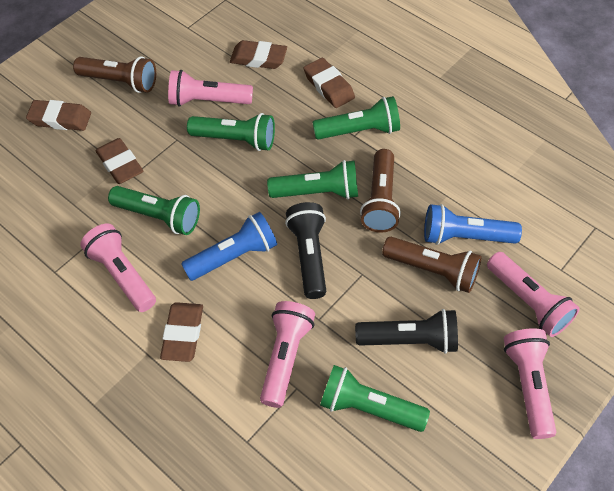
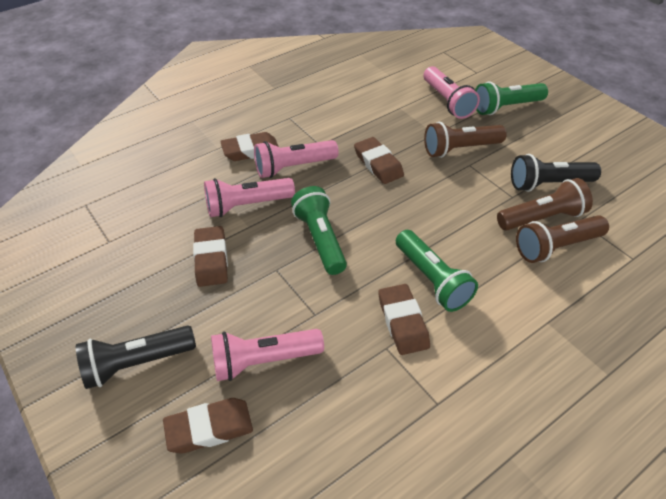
blue flashlight: 2 -> 0
green flashlight: 5 -> 3
pink flashlight: 5 -> 4

